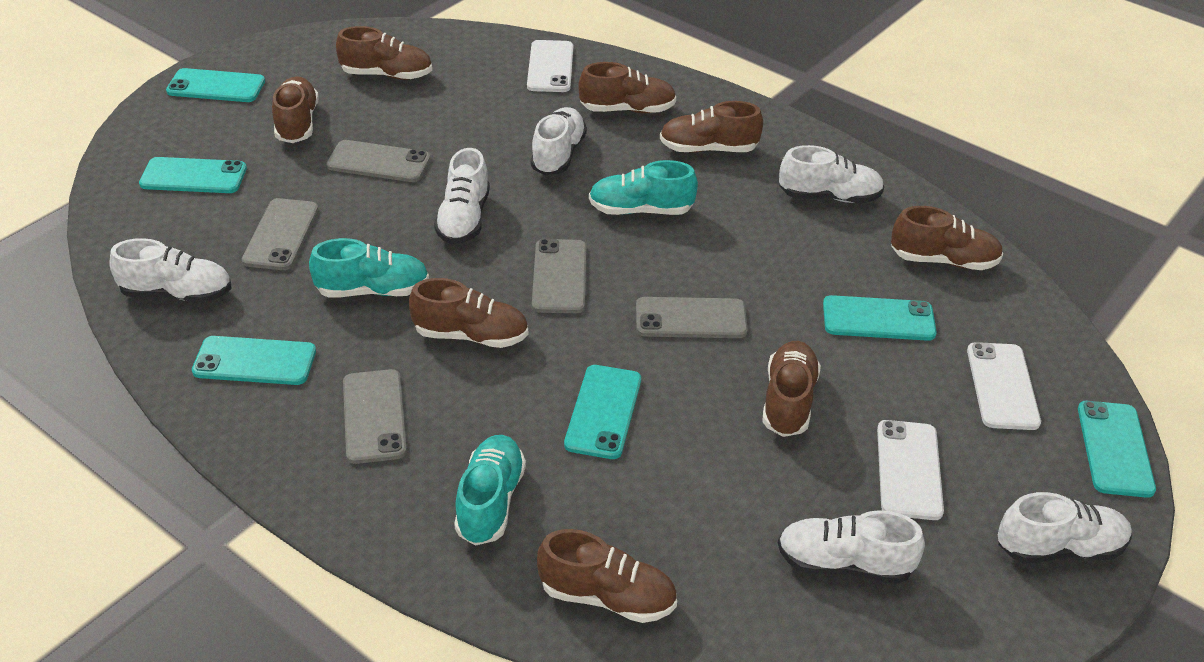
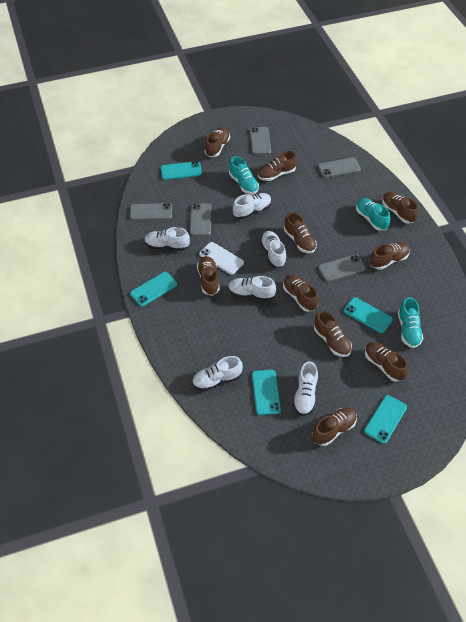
brown shoe: 8 -> 10
turquoise phone: 6 -> 5
white phone: 3 -> 1

